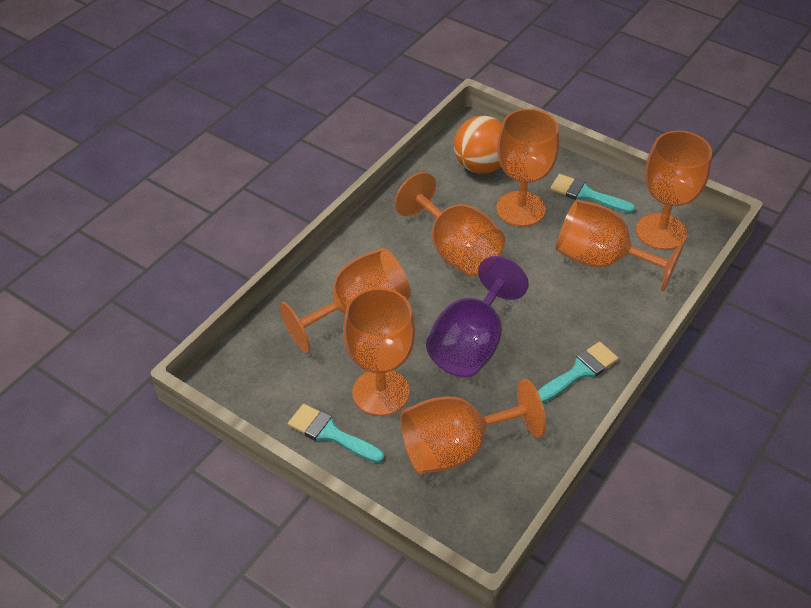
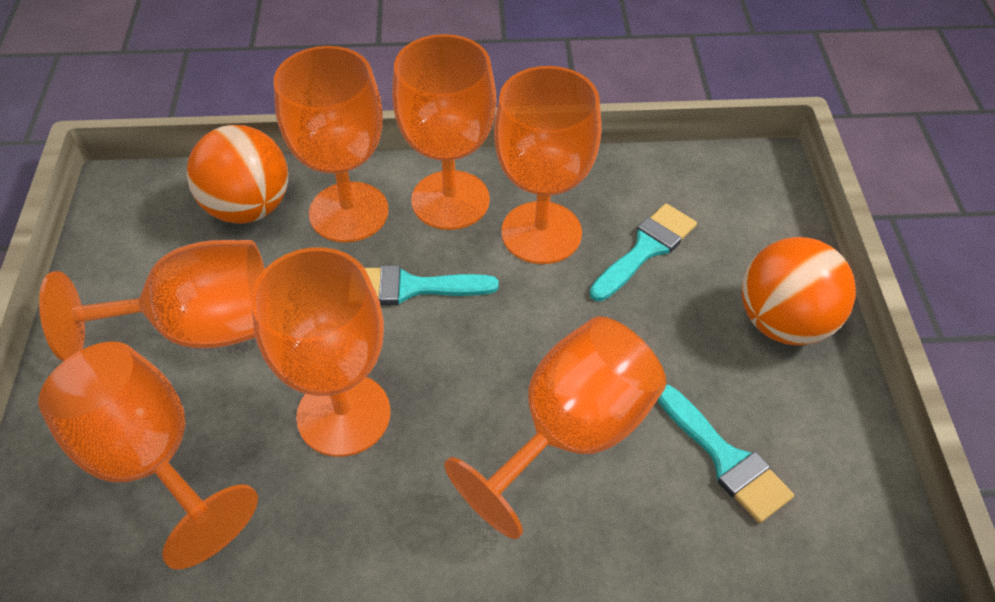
orange ball: 1 -> 2
purple goblet: 1 -> 0

